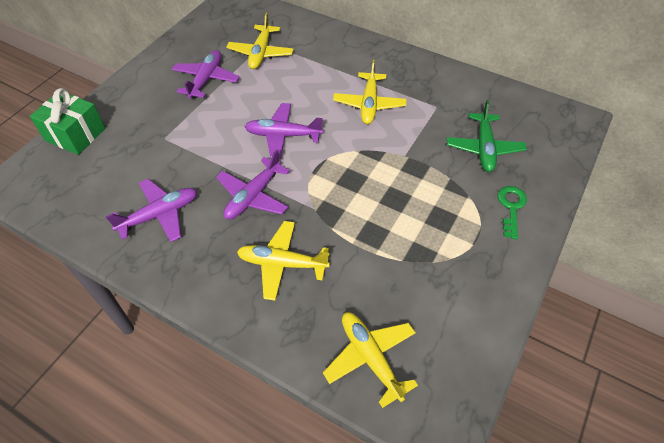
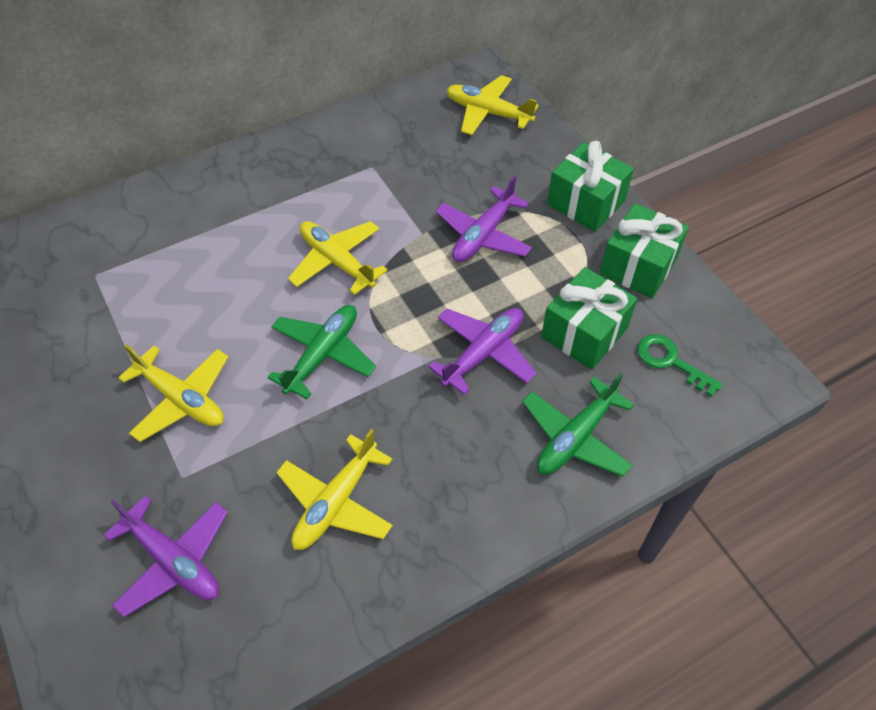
green gift: 1 -> 3
green plane: 1 -> 2
purple plane: 4 -> 3

